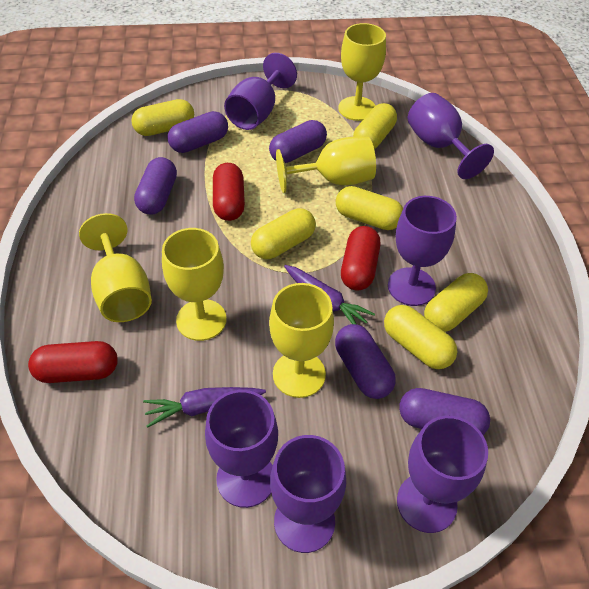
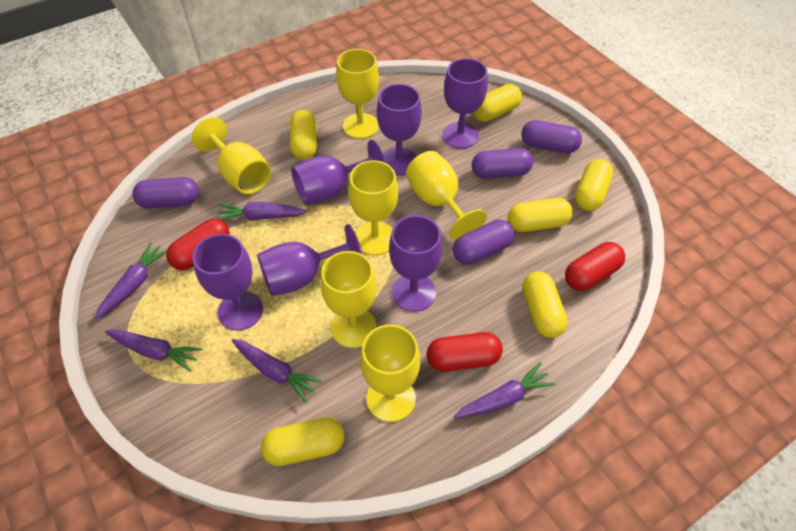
purple capsule: 5 -> 4
purple carrot: 2 -> 5
yellow goblet: 5 -> 6

